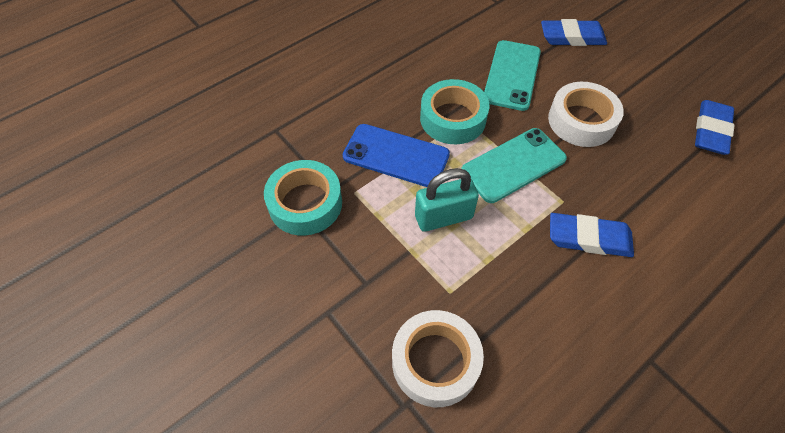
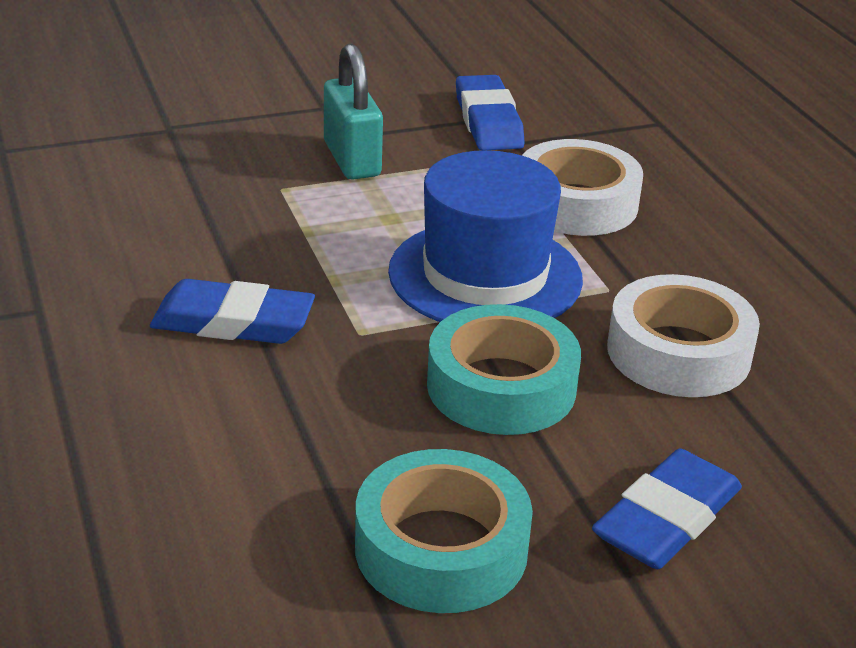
blue hat: 0 -> 1
blue phone: 1 -> 0
turquoise phone: 2 -> 0

